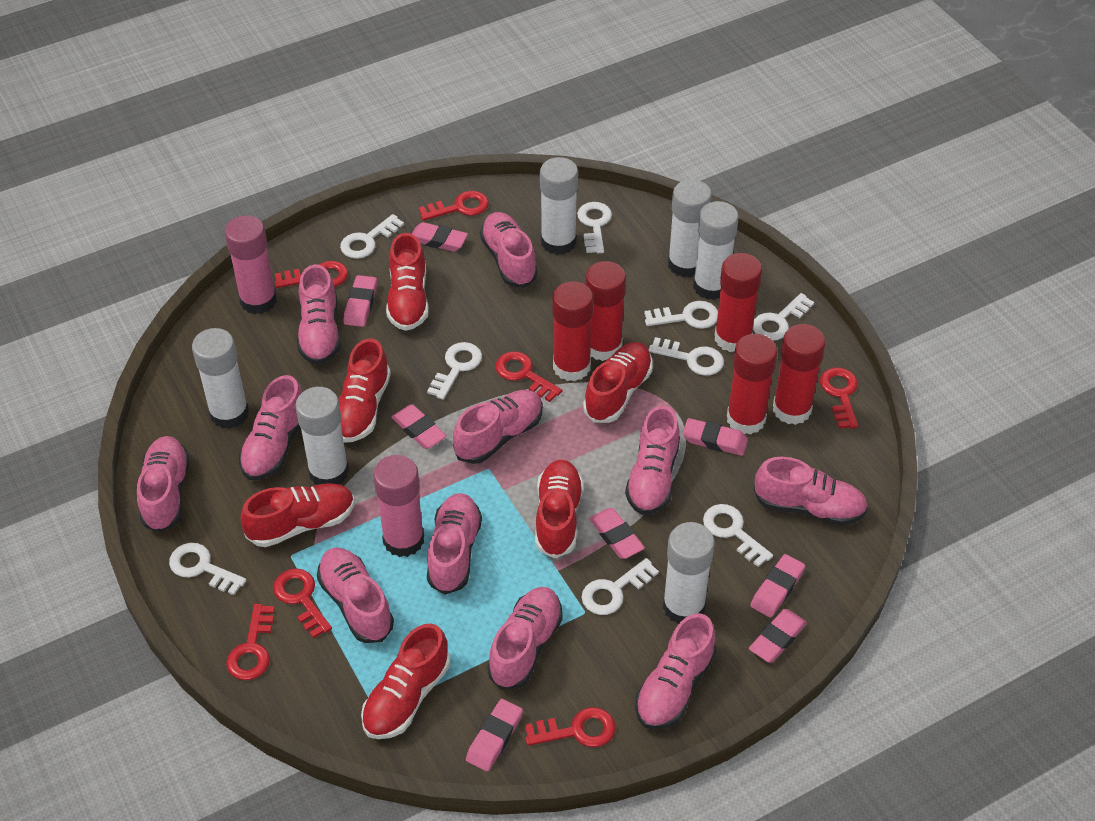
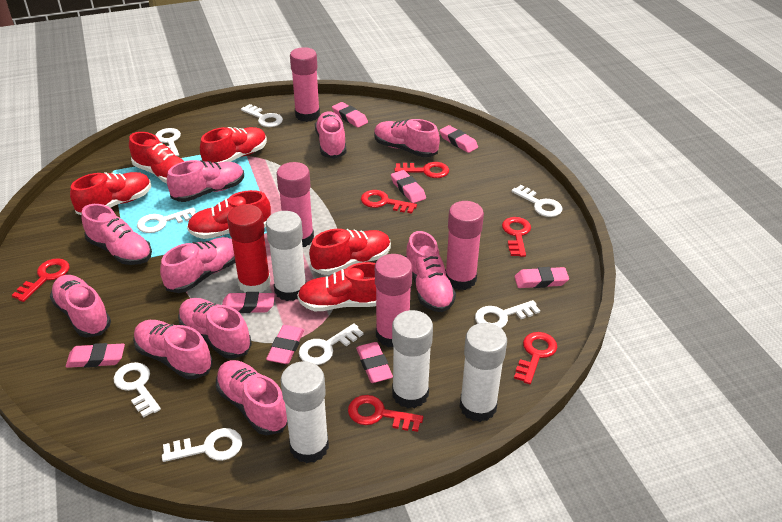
pink glue stick: 2 -> 4
pink shoe: 11 -> 10
red glue stick: 5 -> 1
red key: 7 -> 6
white glue stick: 6 -> 4
white key: 9 -> 8

